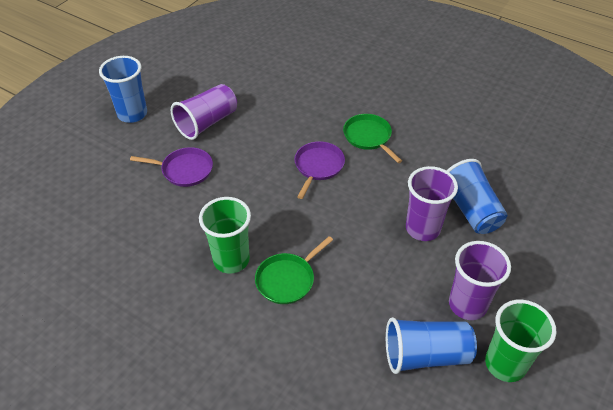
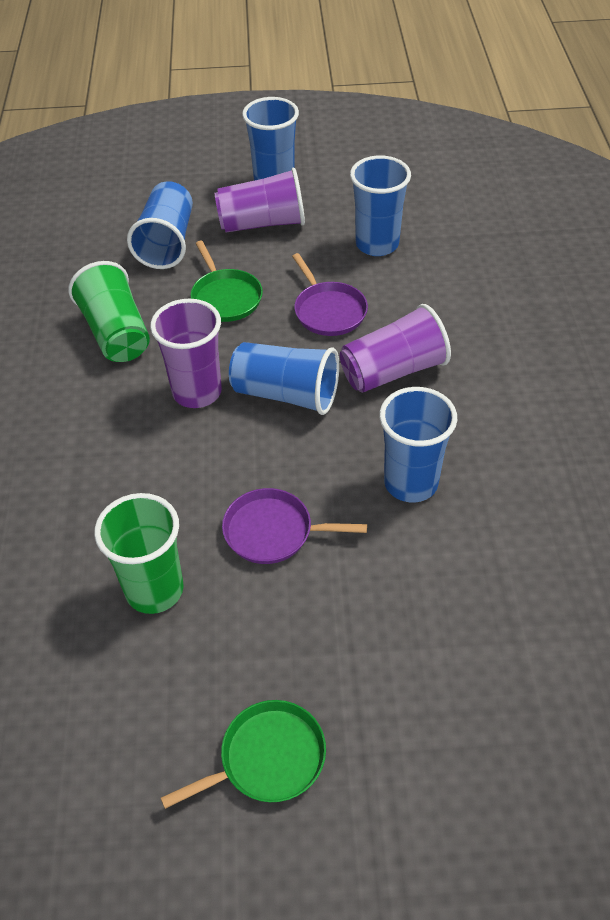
blue cup: 3 -> 5

